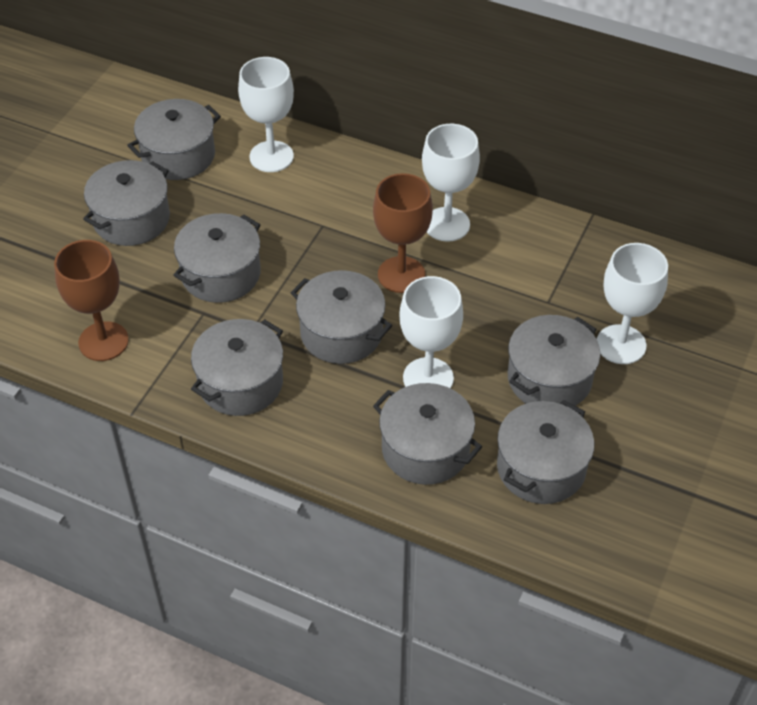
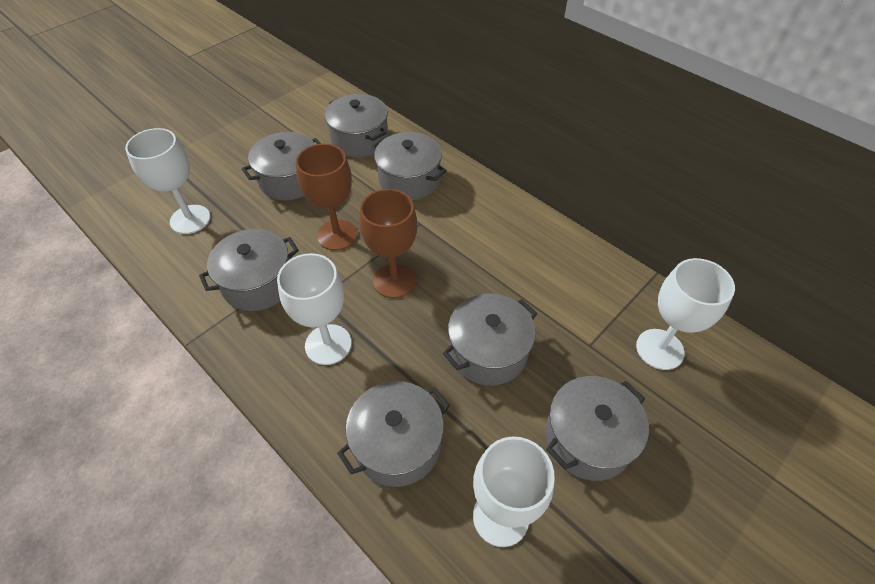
grey pot: 8 -> 7

